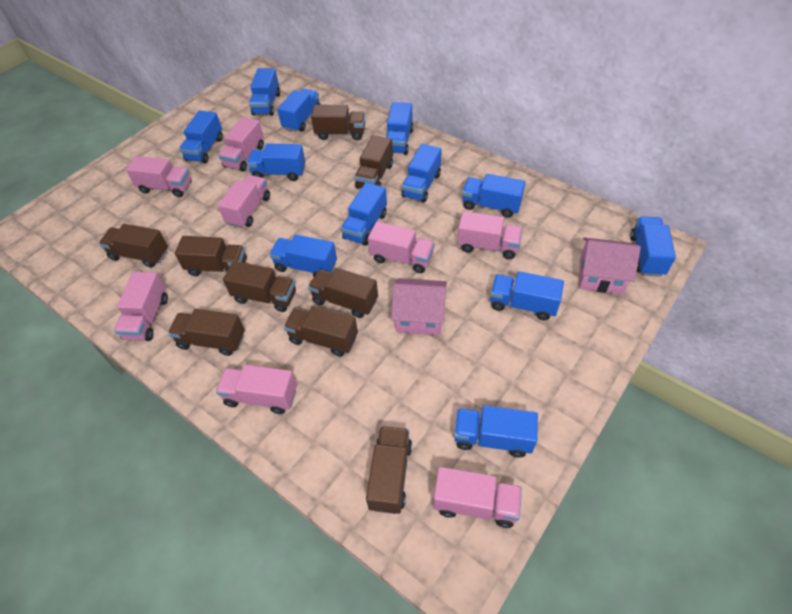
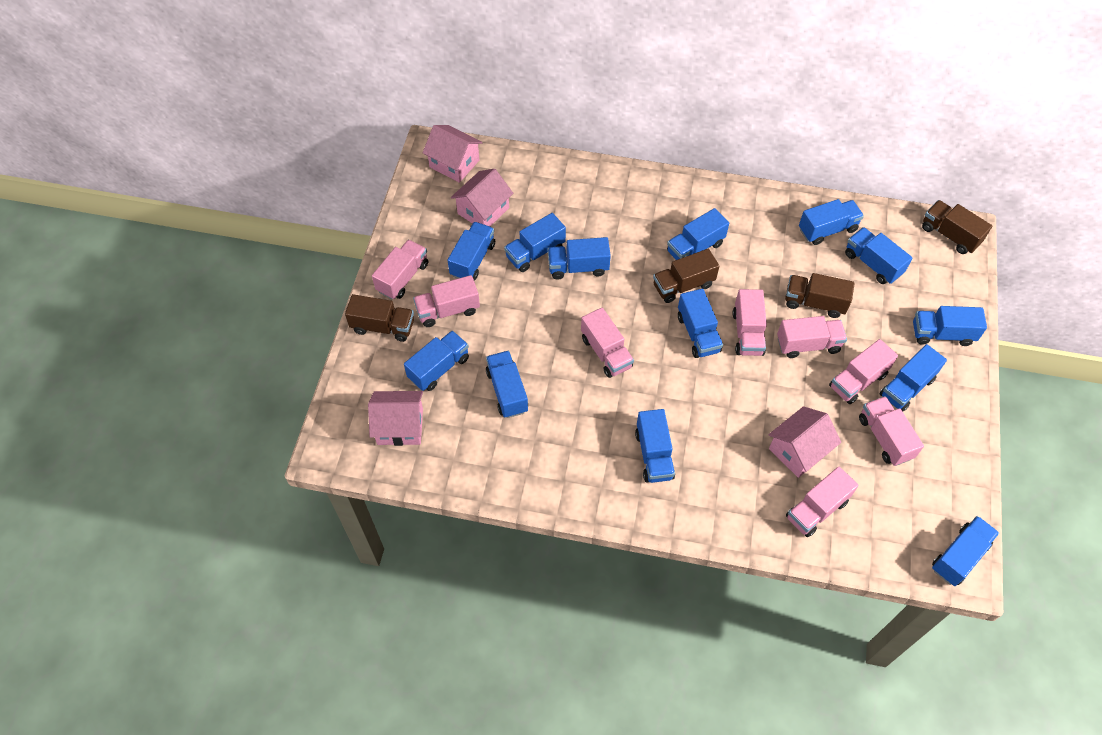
blue truck: 12 -> 13
brown truck: 9 -> 4
pink house: 2 -> 4

